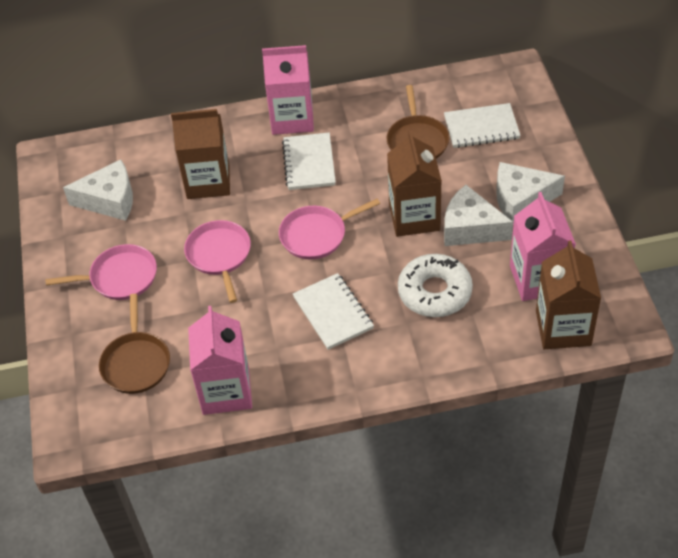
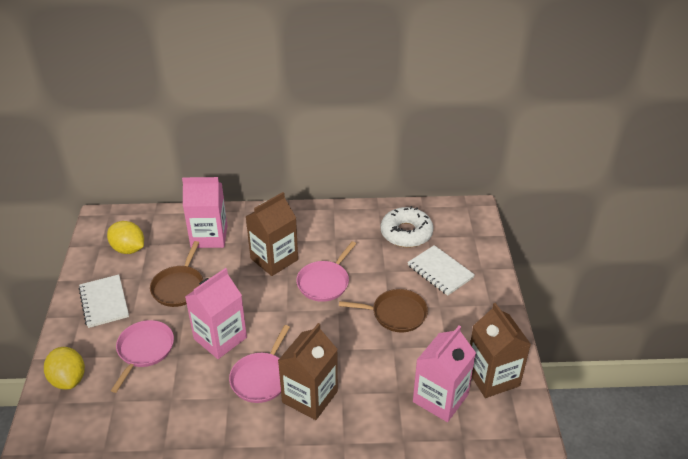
white cheese: 3 -> 0
white notebook: 3 -> 2
yellow lemon: 0 -> 2

